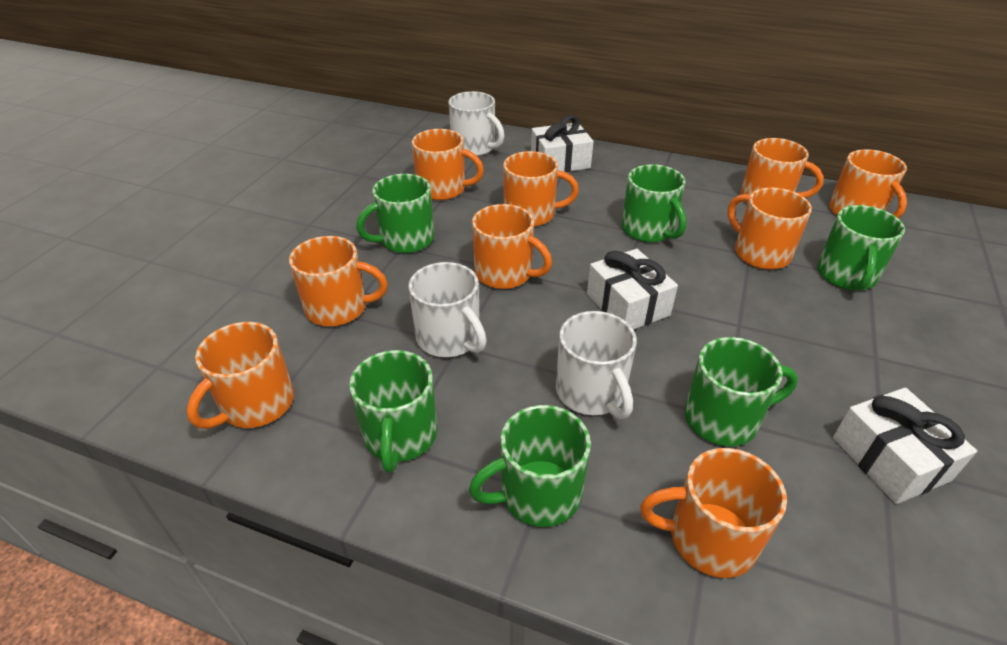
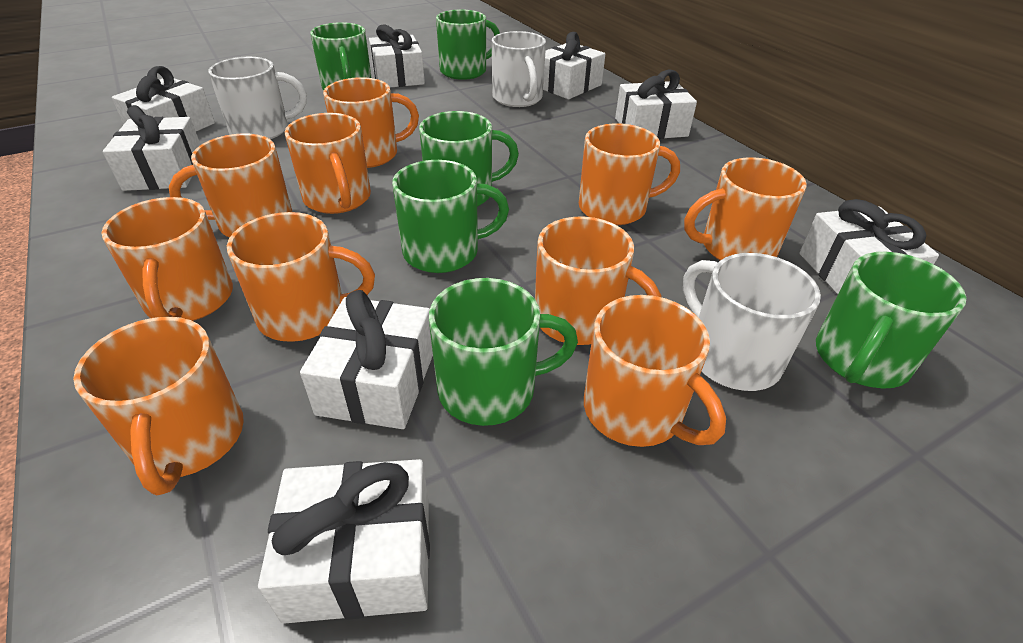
orange mug: 9 -> 10
white gift: 3 -> 8

